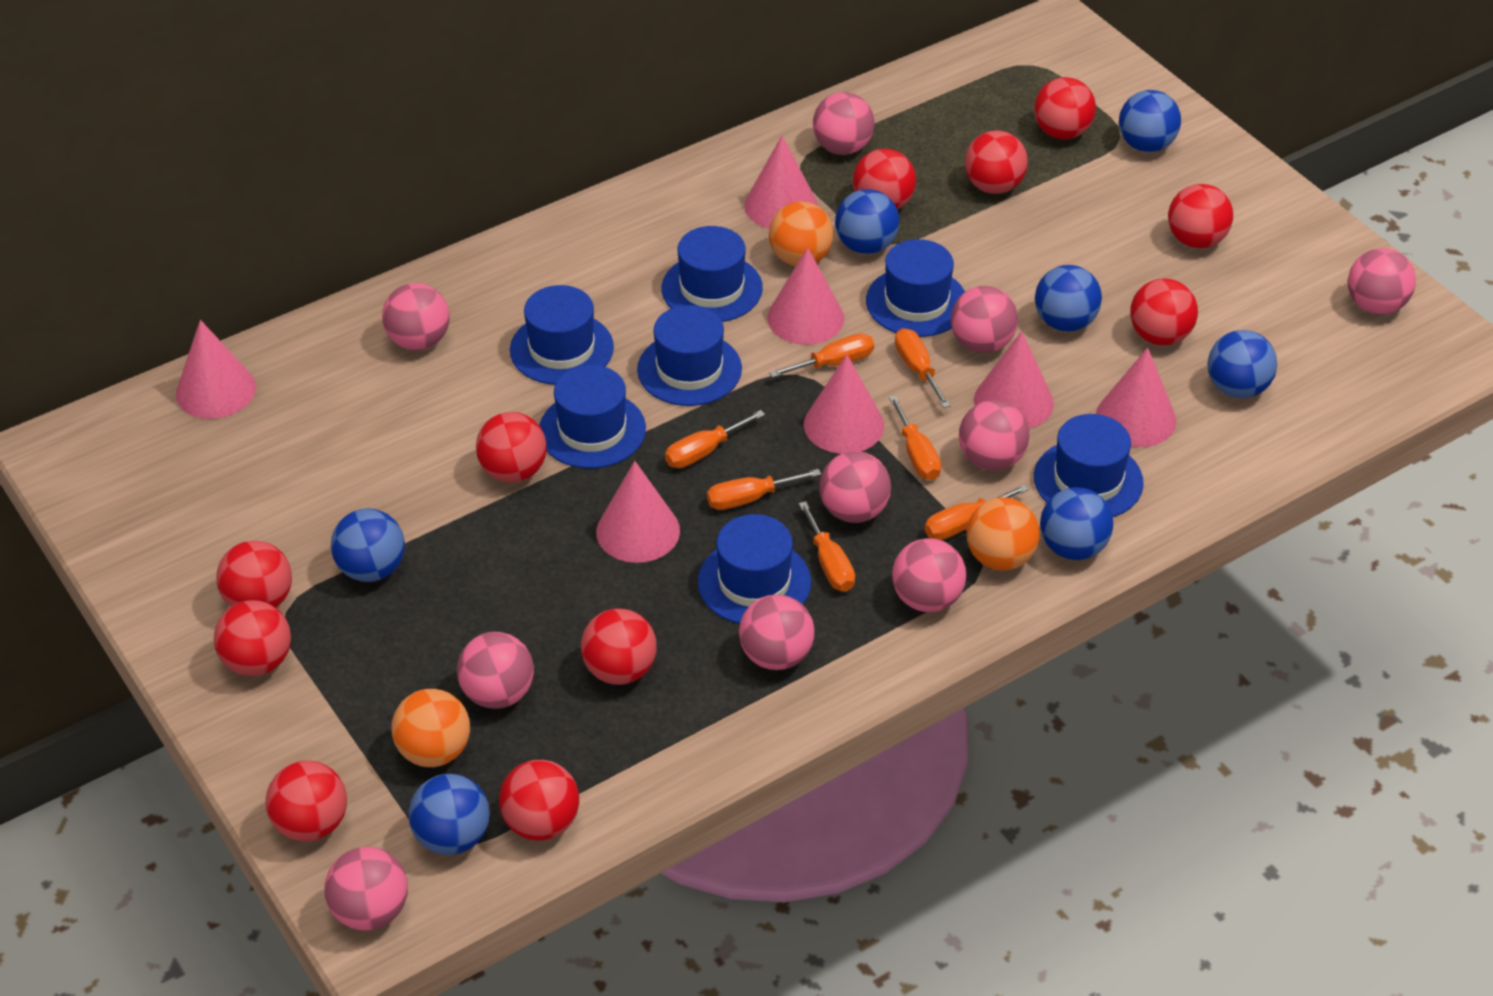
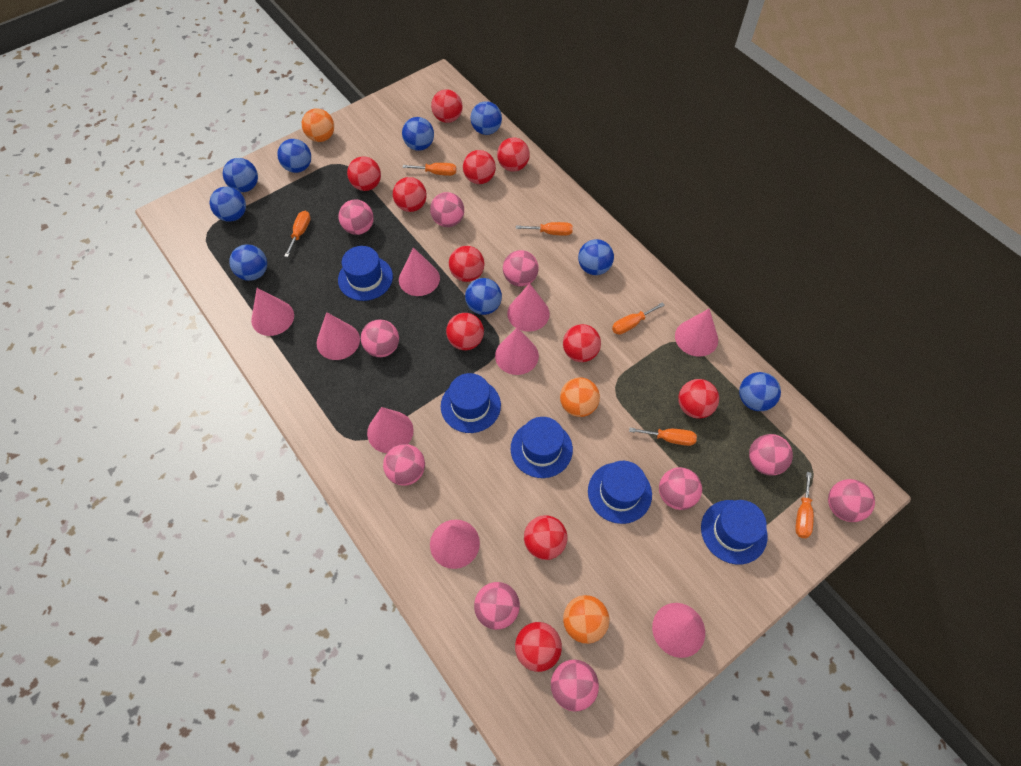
blue ball: 7 -> 9
blue hat: 7 -> 5
orange screwdriver: 7 -> 6
pink cone: 7 -> 9

